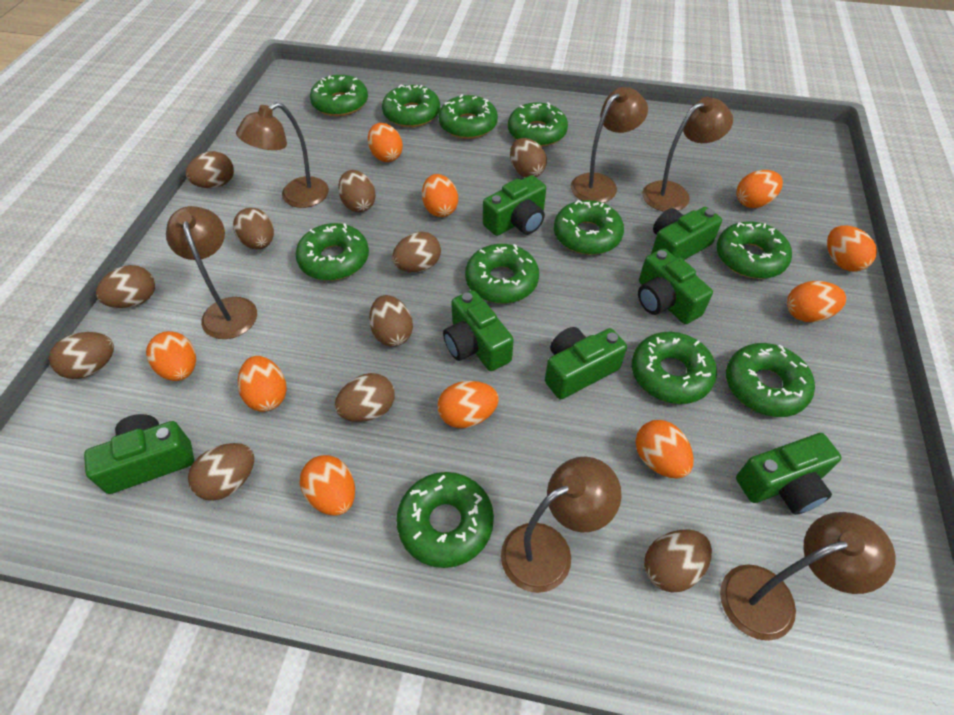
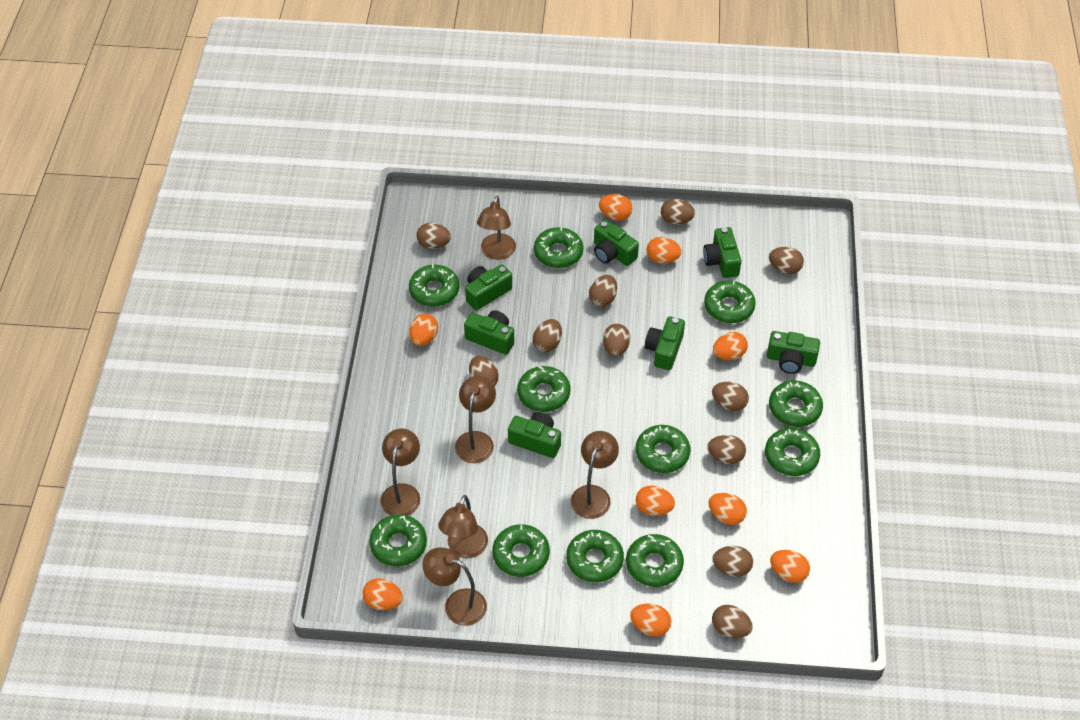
orange egg: 10 -> 9

